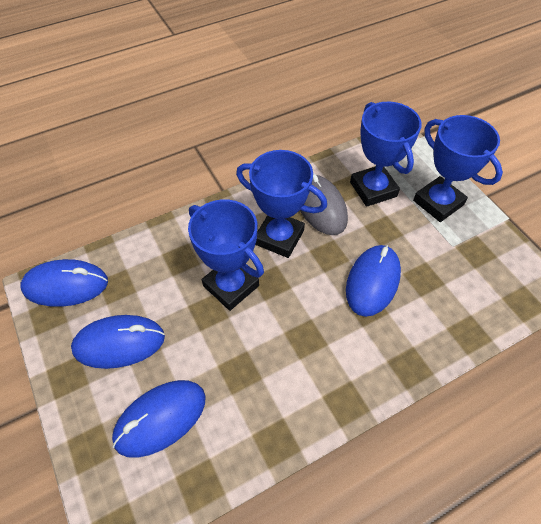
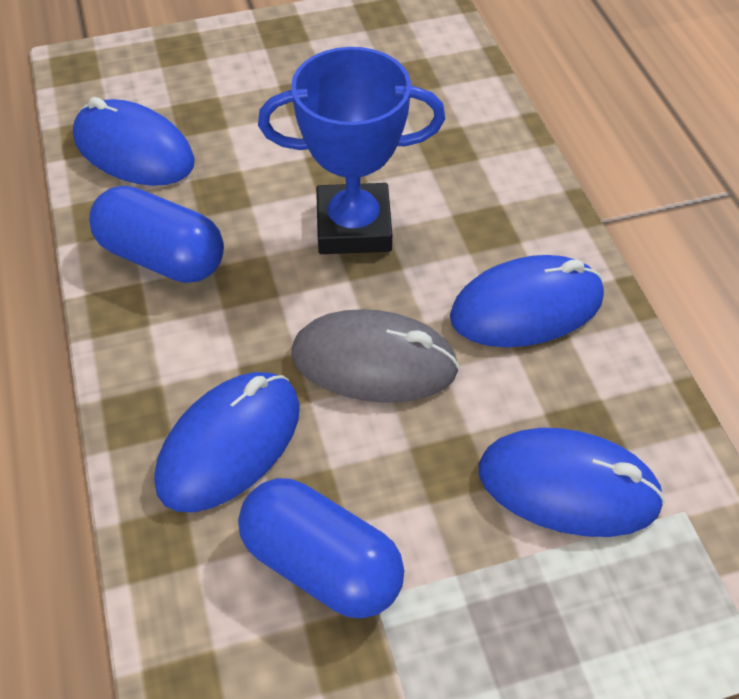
blue capsule: 0 -> 2
blue trophy: 4 -> 1

